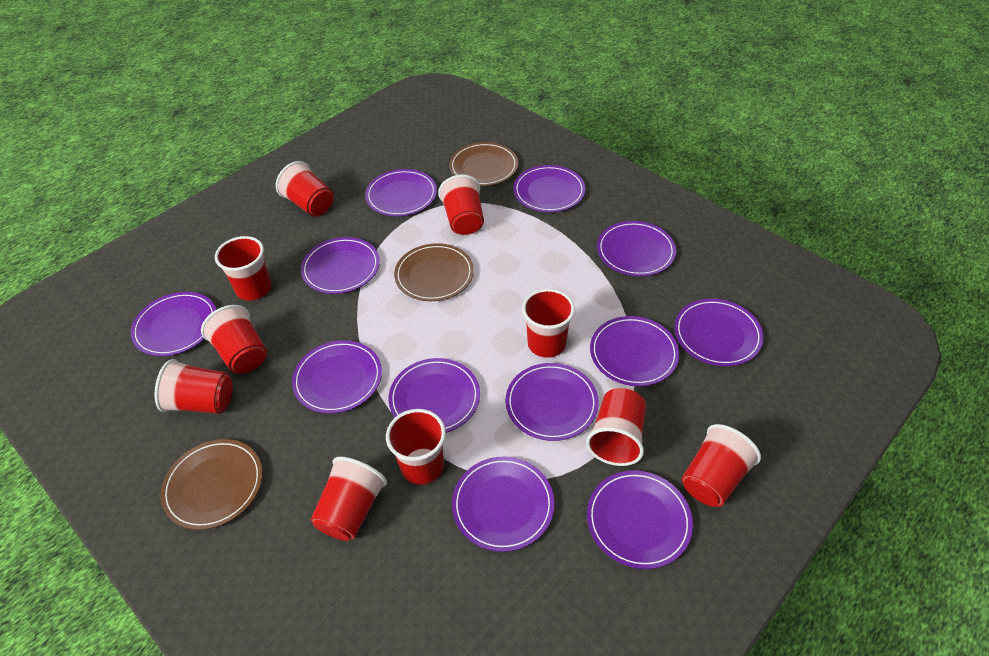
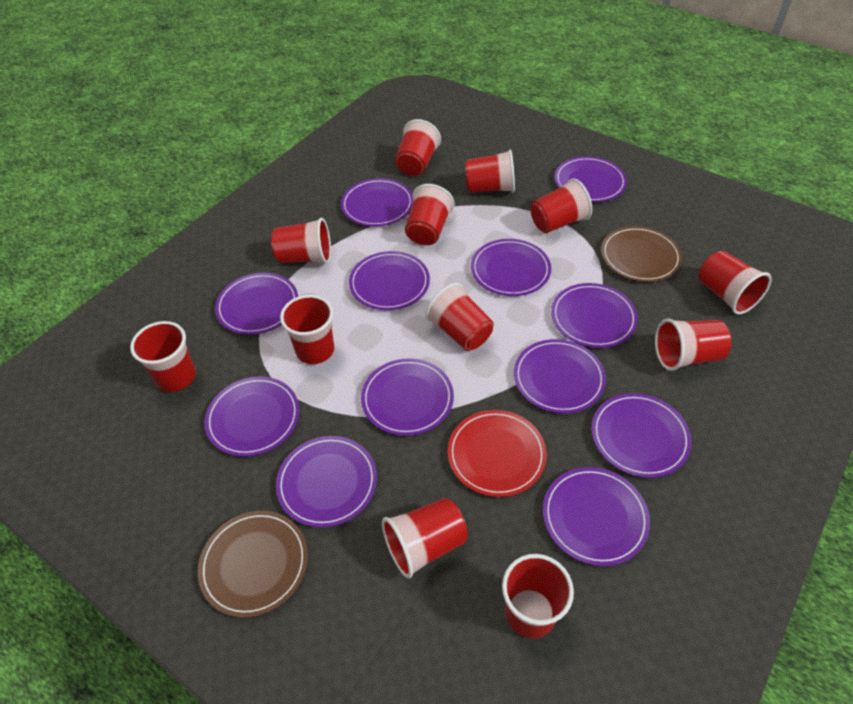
brown plate: 3 -> 2
red cup: 10 -> 12
red plate: 0 -> 1

